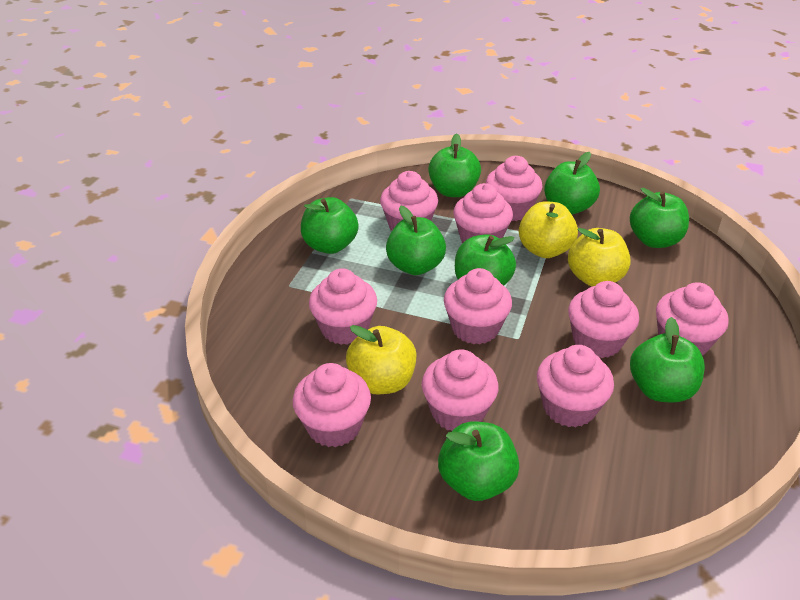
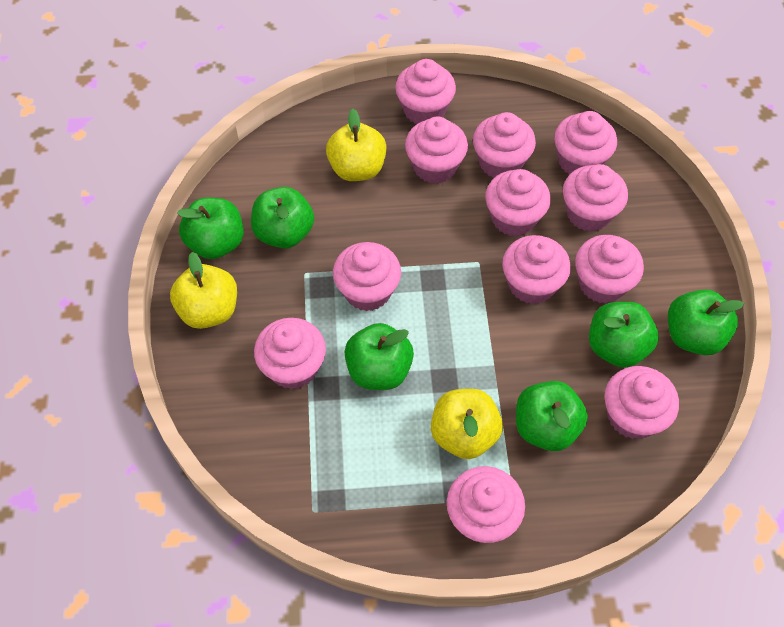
green apple: 8 -> 6
pink cupcake: 10 -> 12

